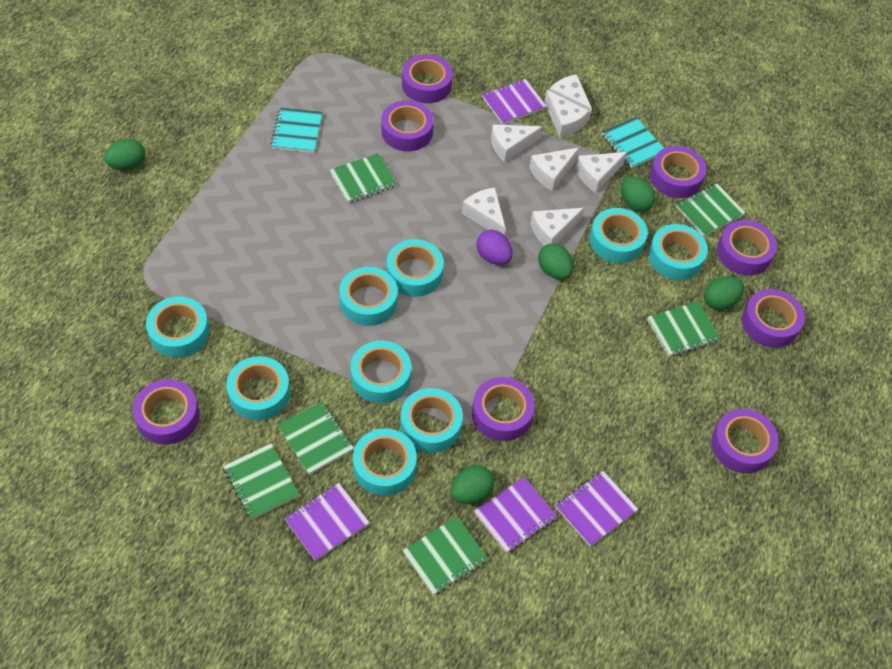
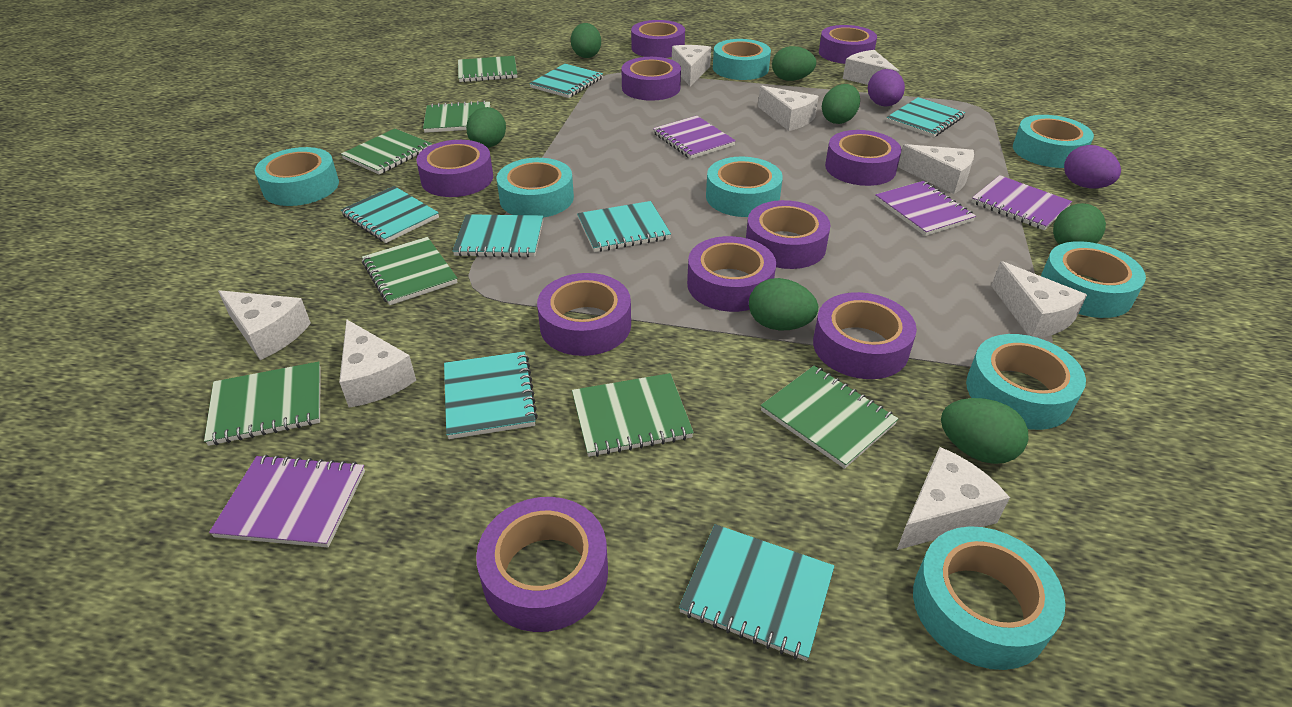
green egg: 5 -> 7
green notebook: 6 -> 7
purple egg: 1 -> 2
purple tape: 8 -> 10
turquoise notebook: 2 -> 7
turquoise tape: 9 -> 8
white cheese: 7 -> 8

